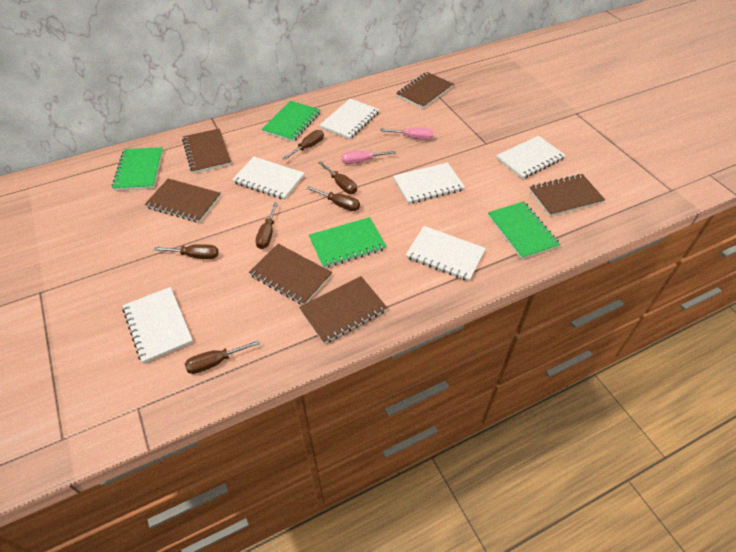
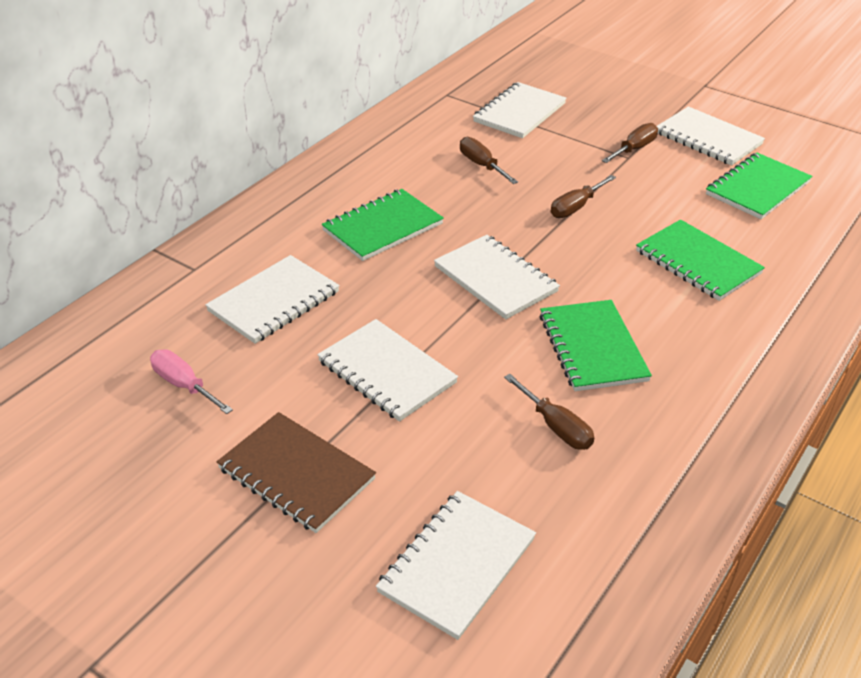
brown notebook: 6 -> 1
brown screwdriver: 6 -> 4
pink screwdriver: 2 -> 1

